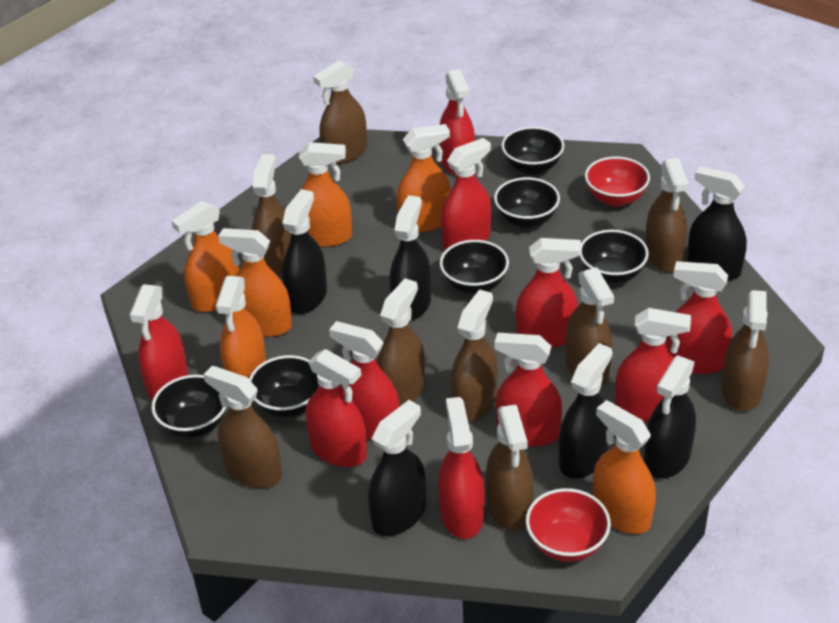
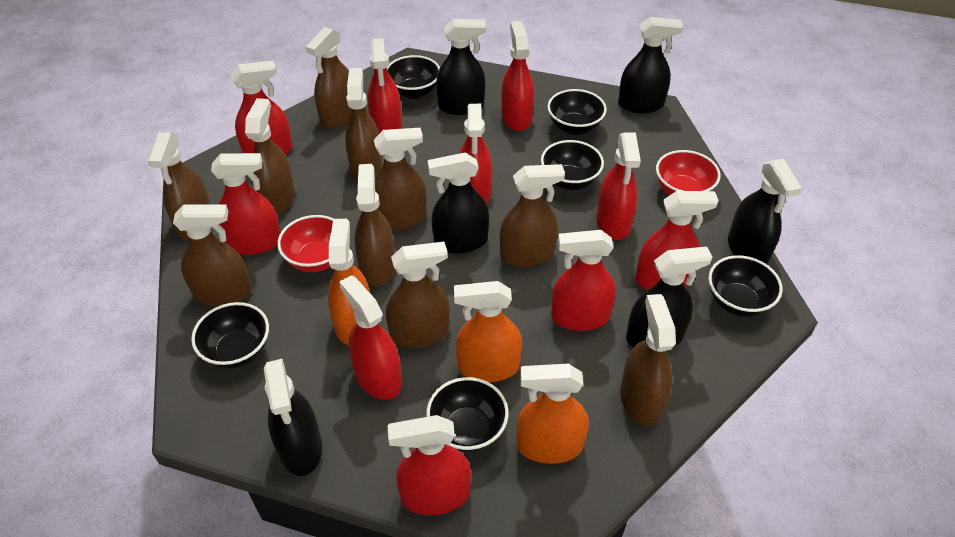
brown spray bottle: 9 -> 10
orange spray bottle: 6 -> 3

